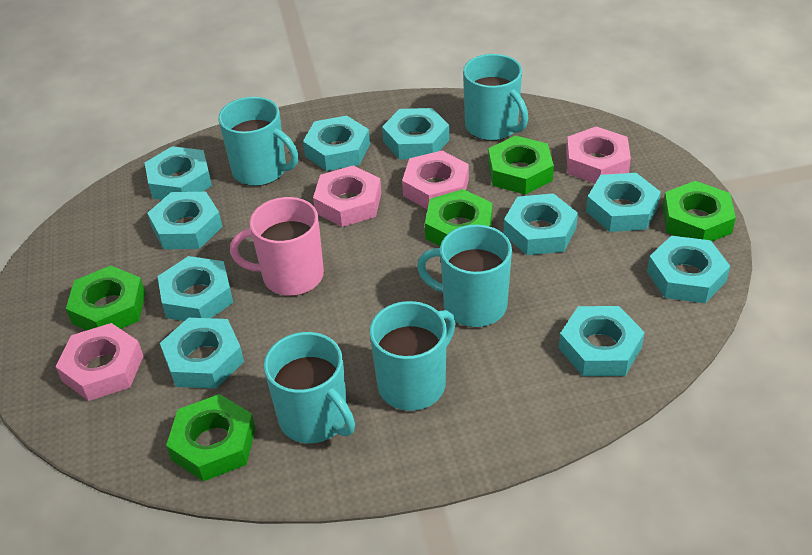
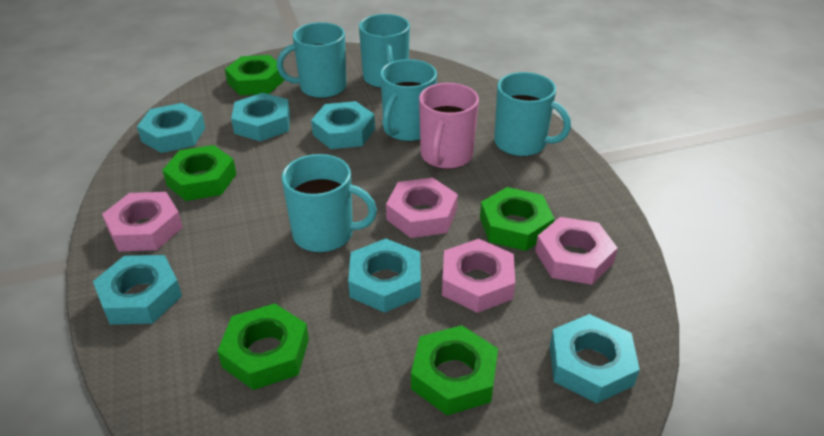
turquoise nut: 10 -> 6

